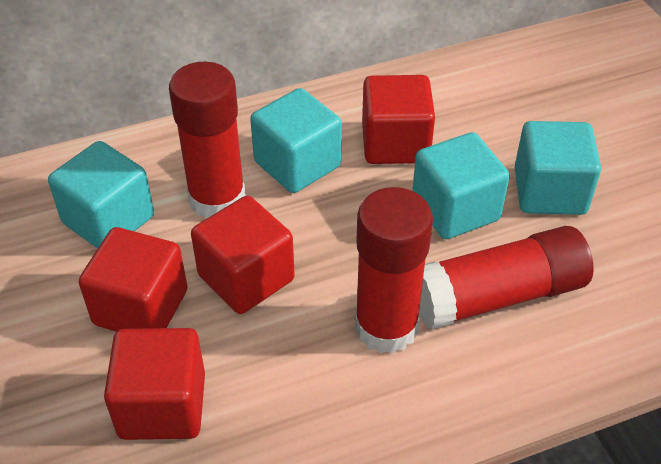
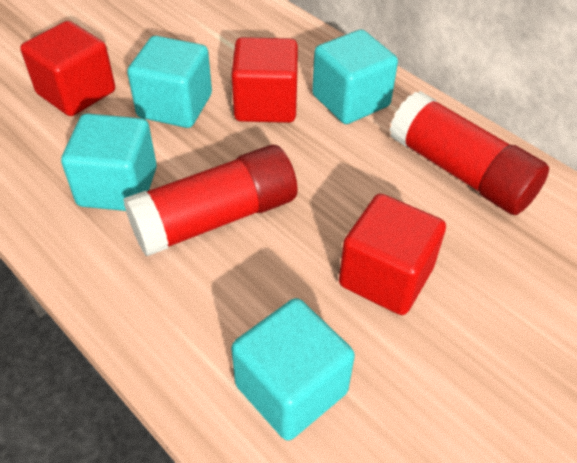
red cube: 4 -> 3
red glue stick: 3 -> 2

